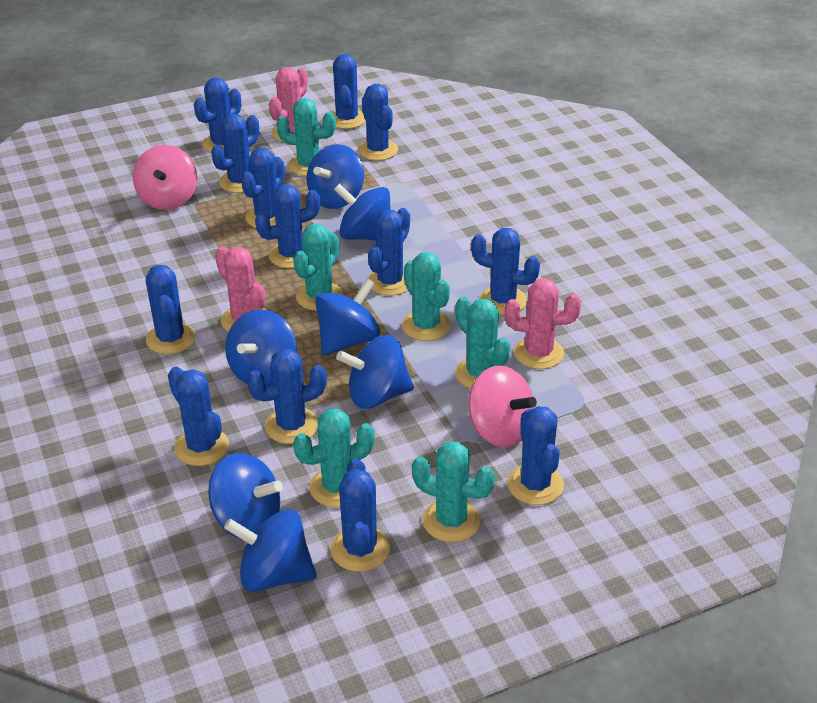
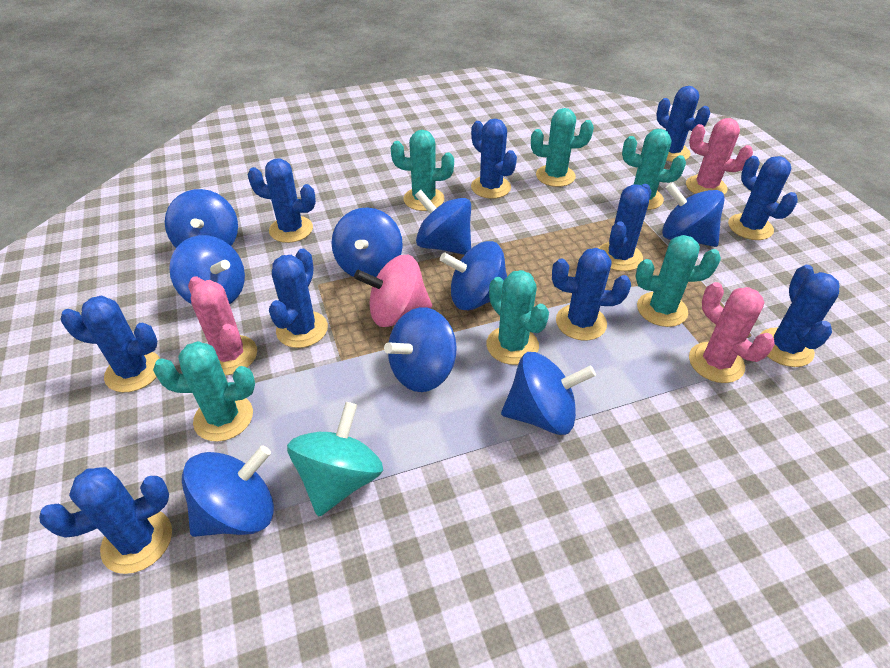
blue cactus: 13 -> 10
blue spinning top: 7 -> 9
pink spinning top: 2 -> 1
turquoise spinning top: 0 -> 1

